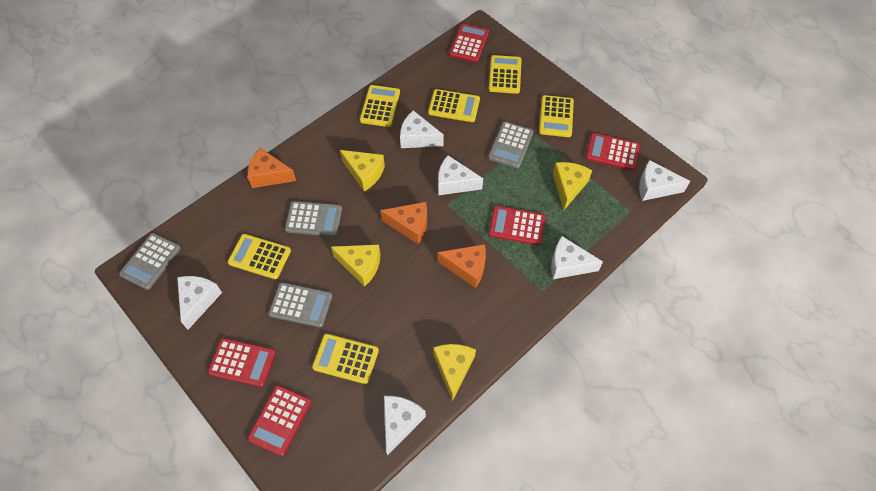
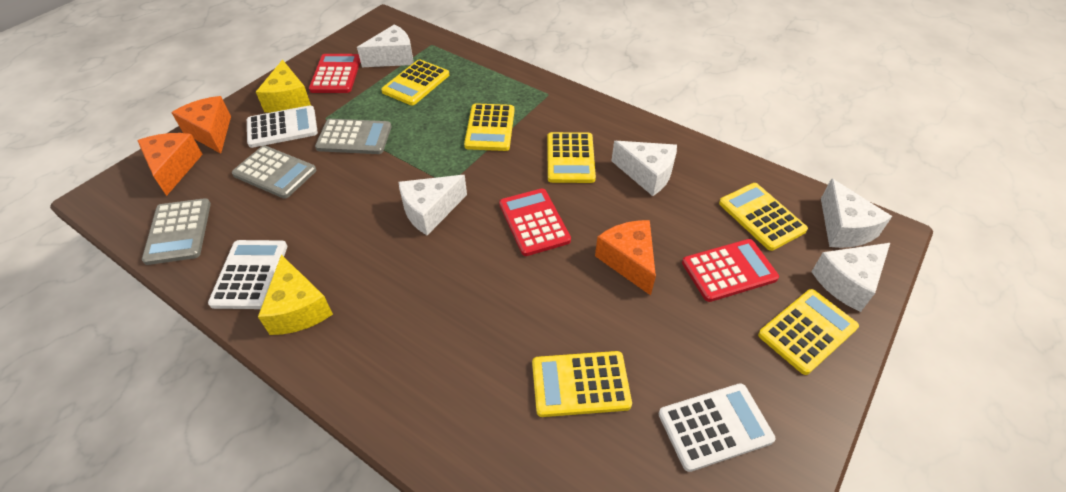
grey calculator: 4 -> 3
red calculator: 5 -> 3
white calculator: 0 -> 3
white cheese: 6 -> 5
yellow cheese: 4 -> 2

